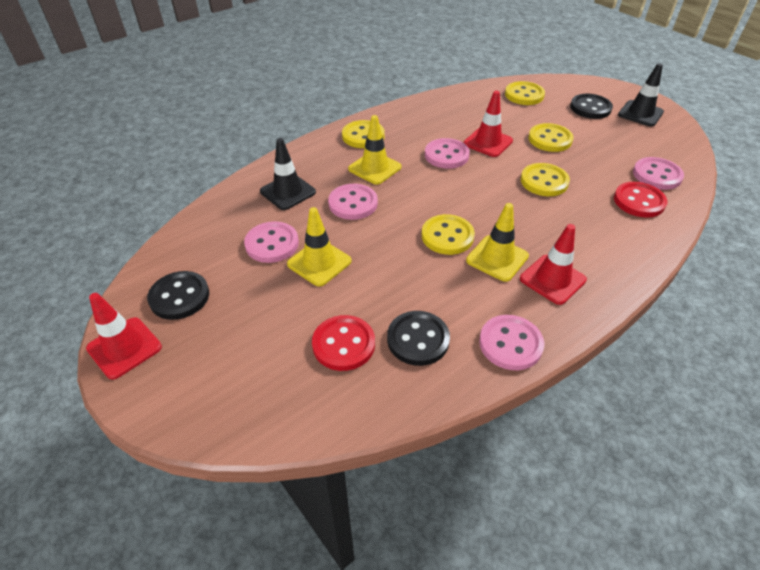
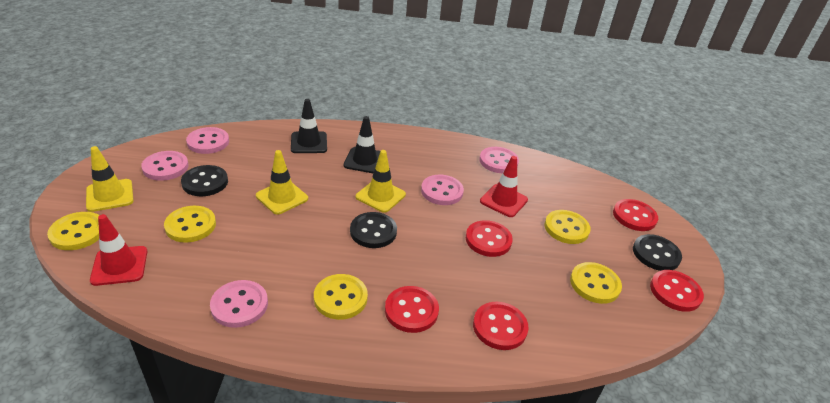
red button: 2 -> 5
red traffic cone: 3 -> 2

